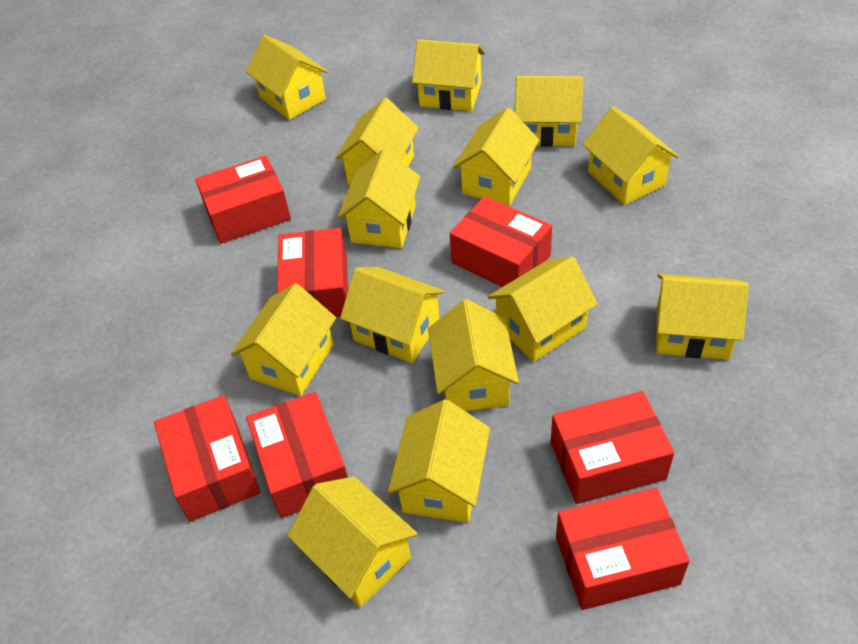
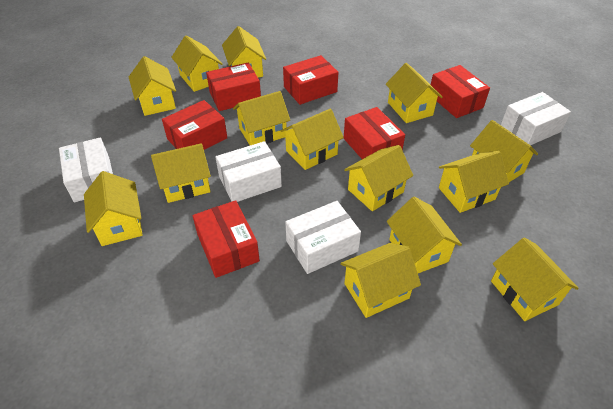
red box: 7 -> 6
white box: 0 -> 4

